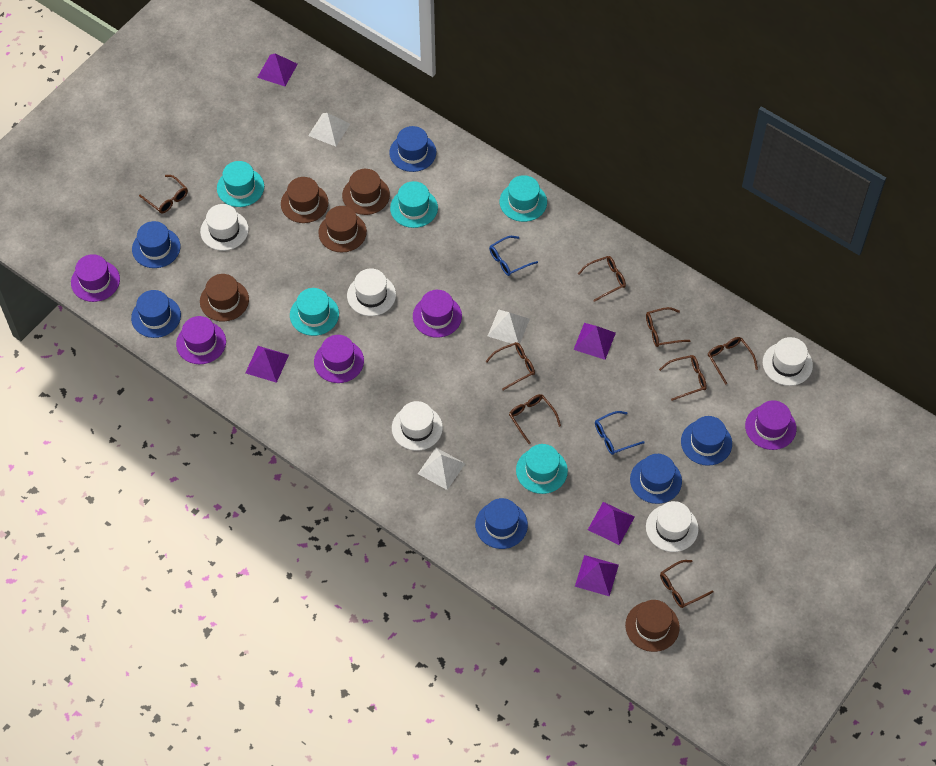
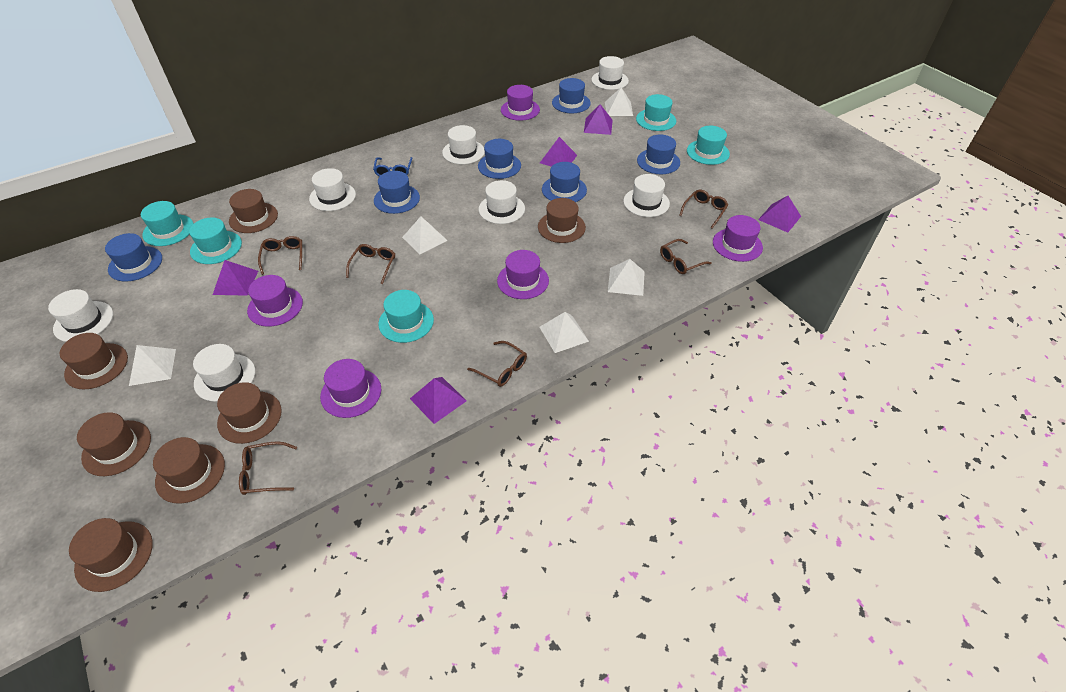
blue glasses: 2 -> 1
brown glasses: 8 -> 6
brown hat: 5 -> 7
white hat: 5 -> 7
white pyramid: 3 -> 5

